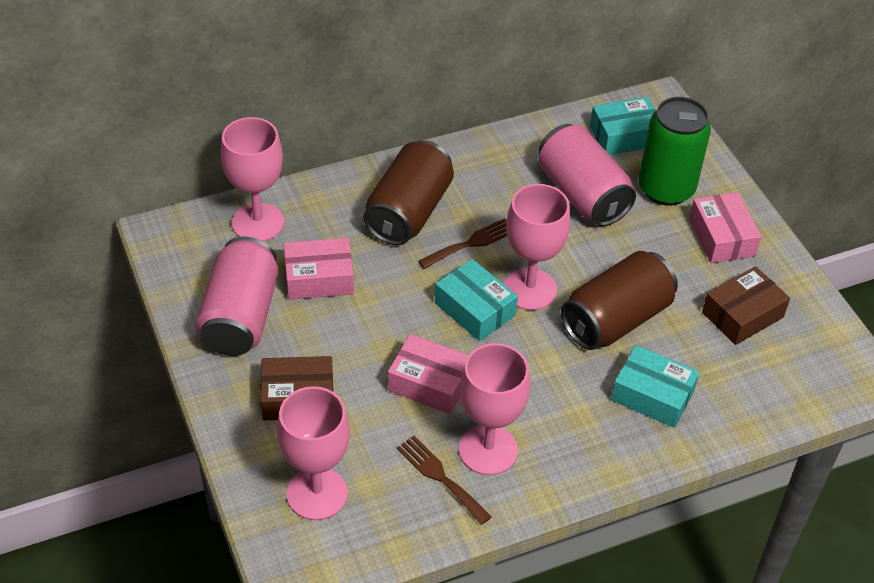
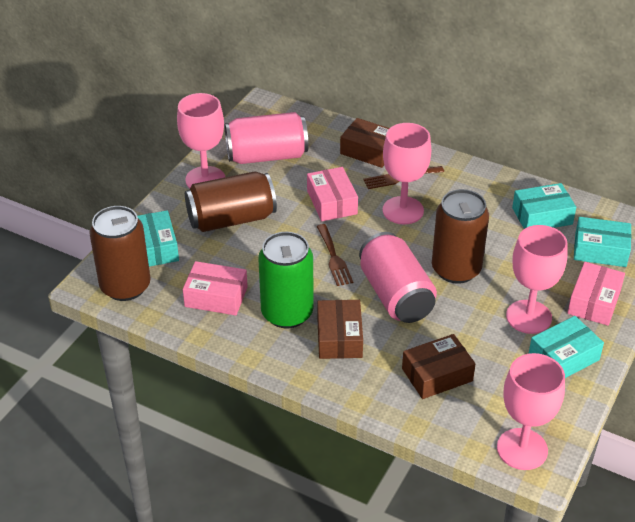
brown box: 2 -> 3
brown can: 2 -> 3
turquoise box: 3 -> 4

